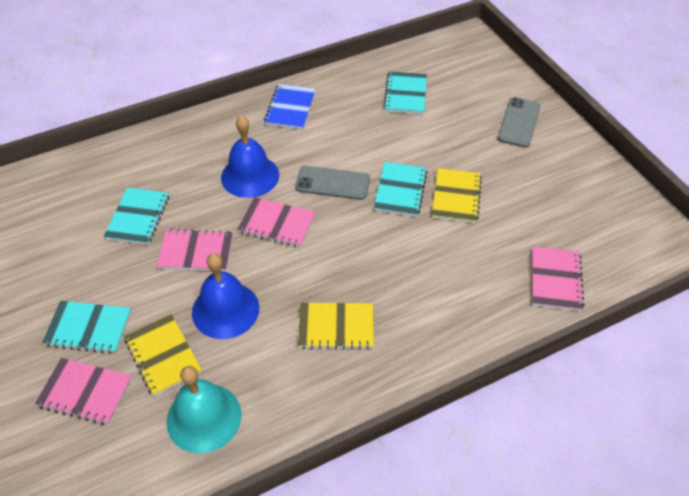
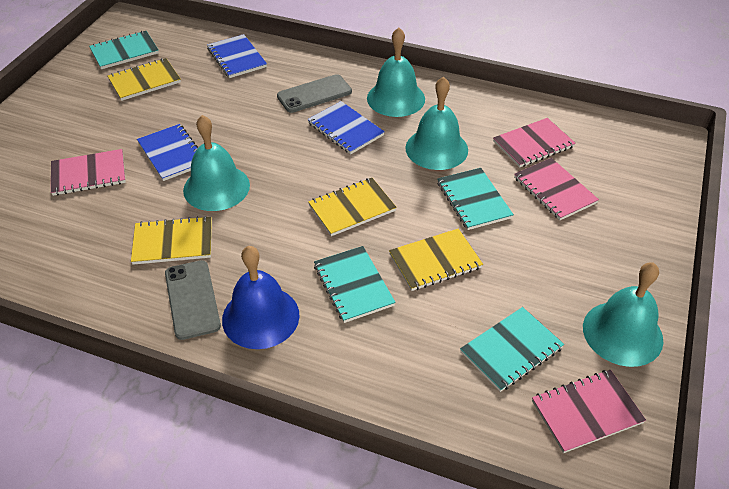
blue bell: 2 -> 1
blue notebook: 1 -> 3
turquoise bell: 1 -> 4
yellow notebook: 3 -> 4

